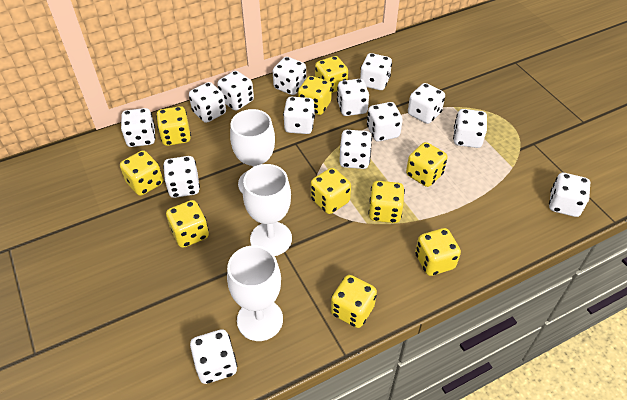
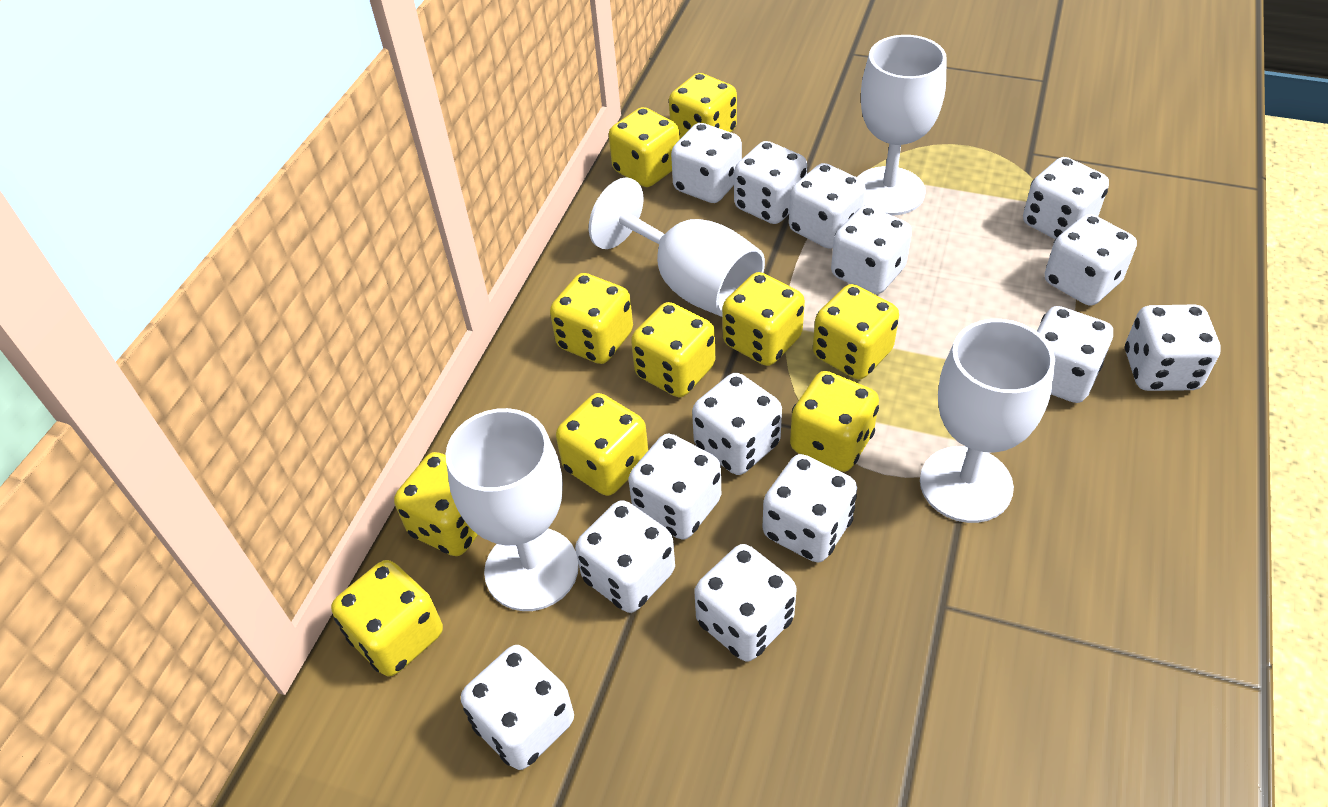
white goblet: 3 -> 4

